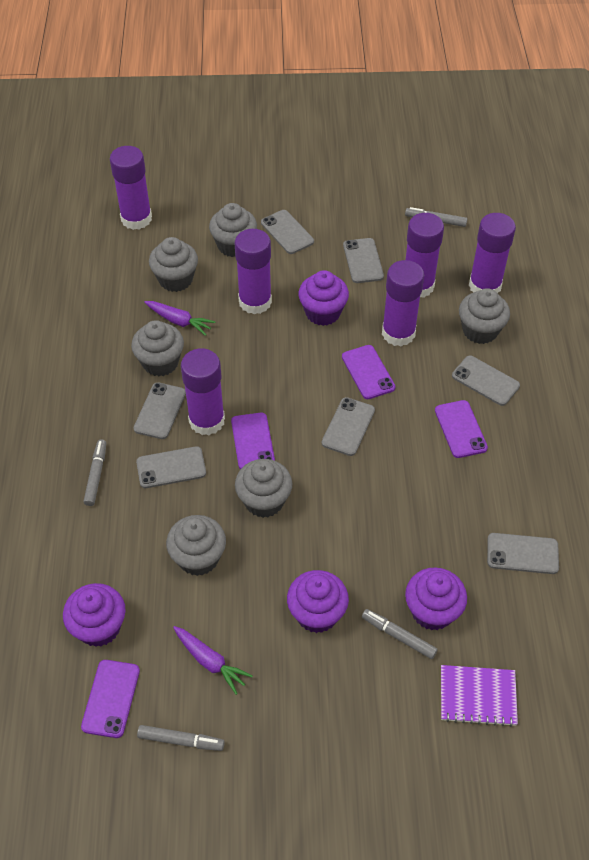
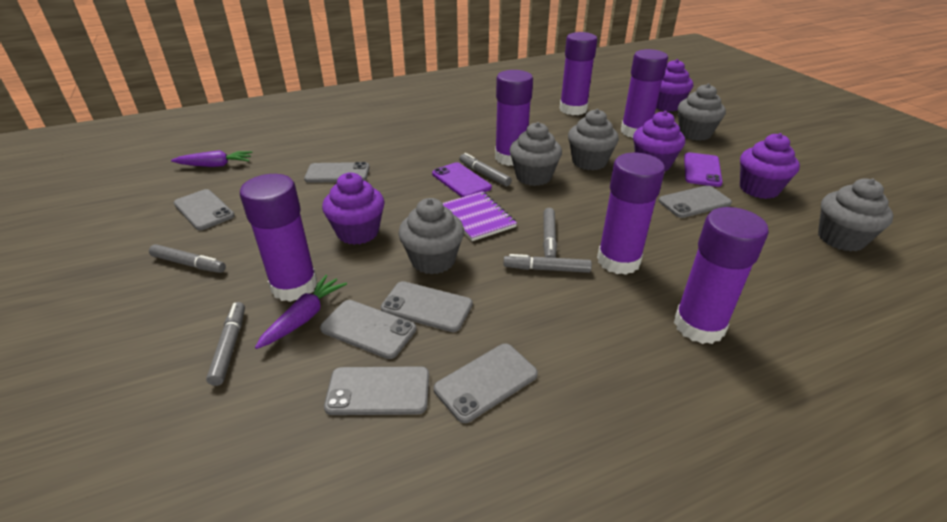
grey cupcake: 6 -> 5
grey marker: 4 -> 5
purple phone: 4 -> 2

